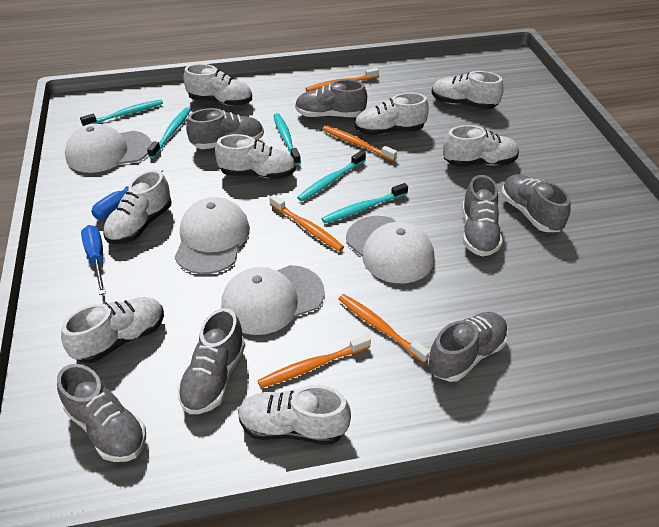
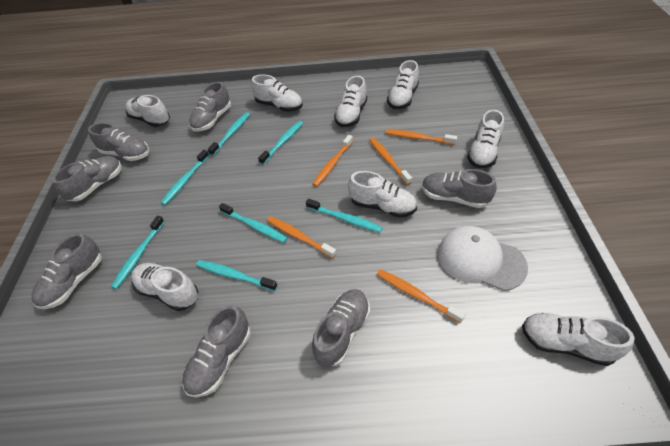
blue screwdriver: 2 -> 0
turquoise toothbrush: 5 -> 7
white cap: 4 -> 1

